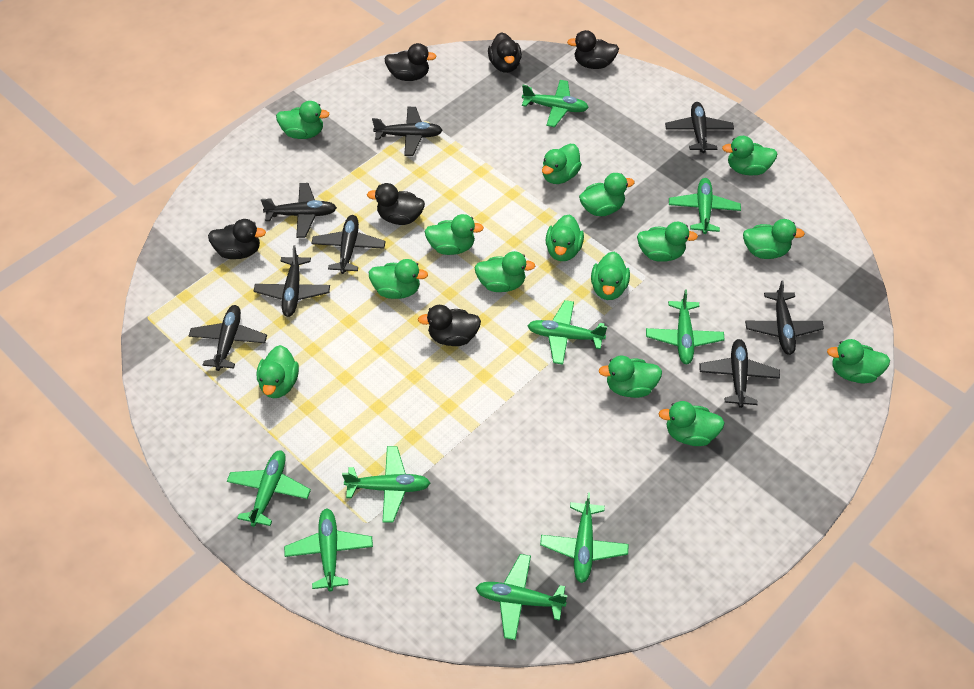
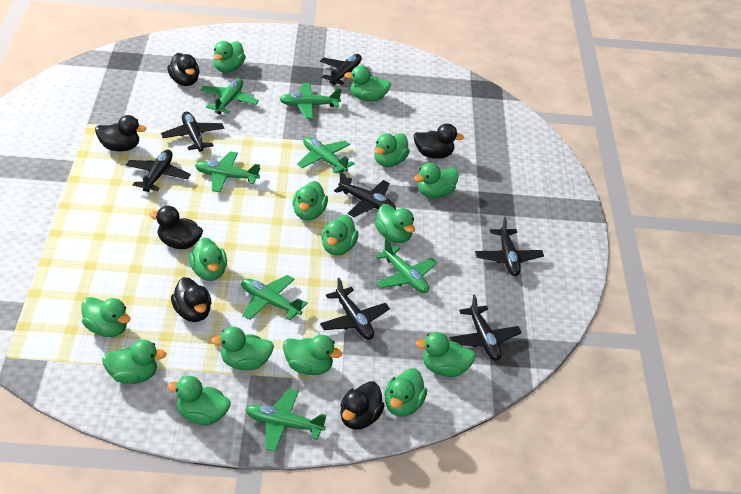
black plane: 8 -> 7
green plane: 9 -> 7

